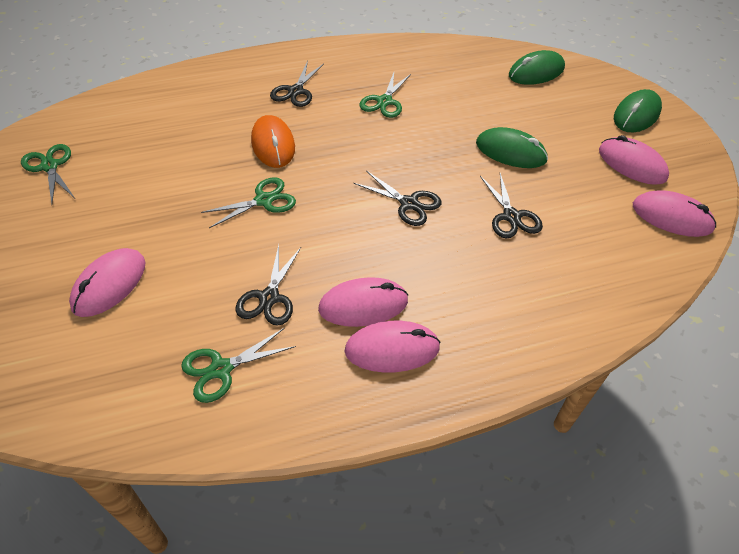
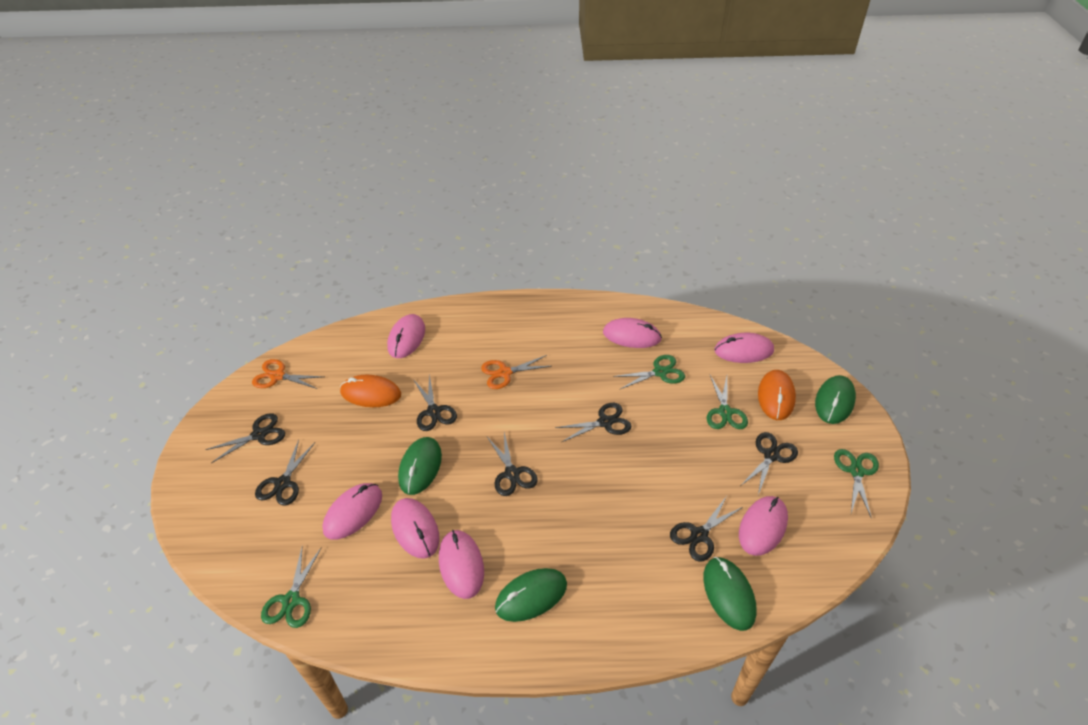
black scissors: 4 -> 7
green mouse: 3 -> 4
orange mouse: 1 -> 2
orange scissors: 0 -> 2
pink mouse: 5 -> 7

